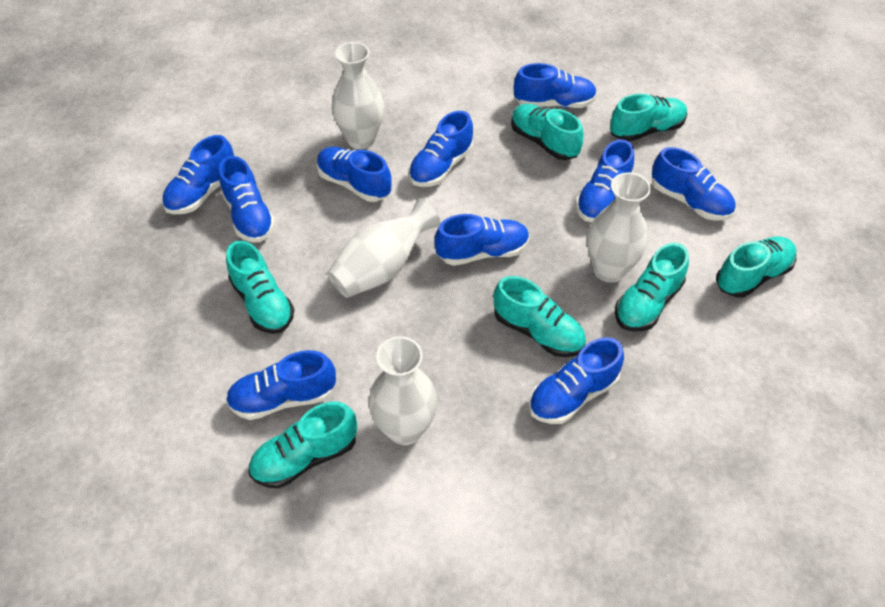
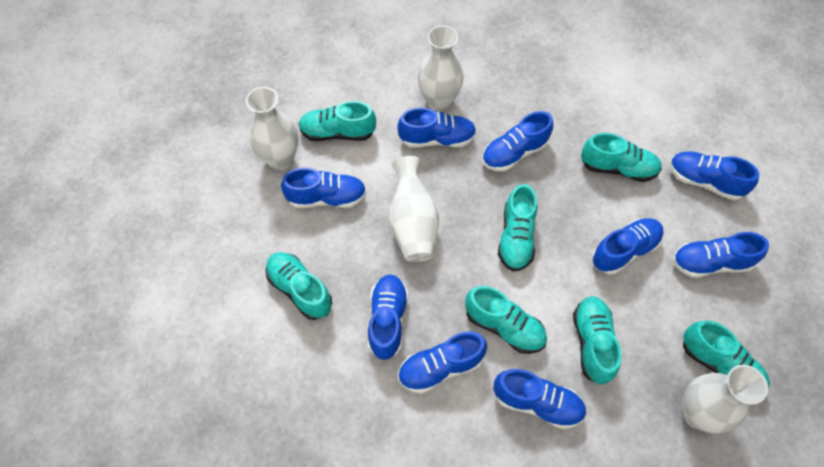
blue shoe: 10 -> 9

